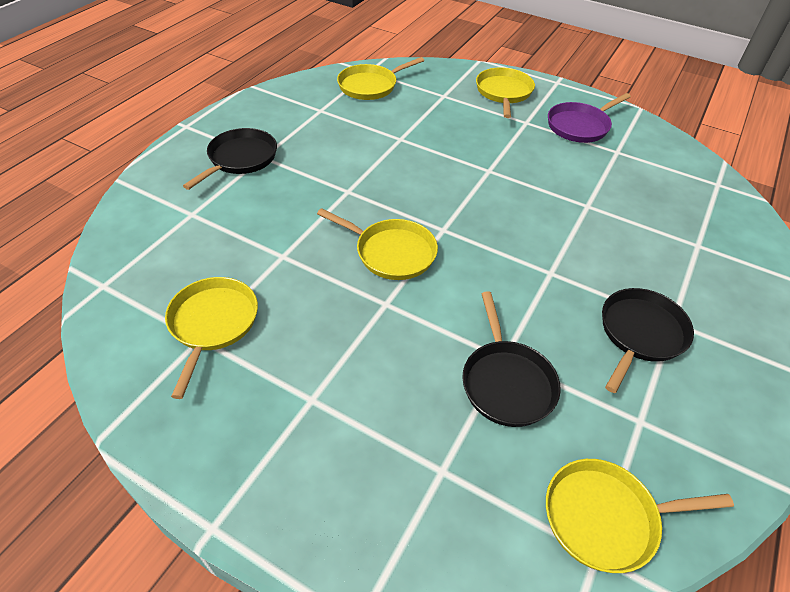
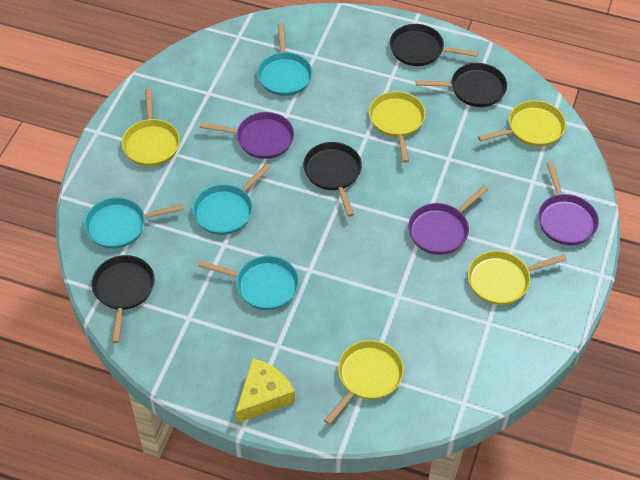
black pan: 3 -> 4
purple pan: 1 -> 3
turquoise pan: 0 -> 4
yellow cheese: 0 -> 1

